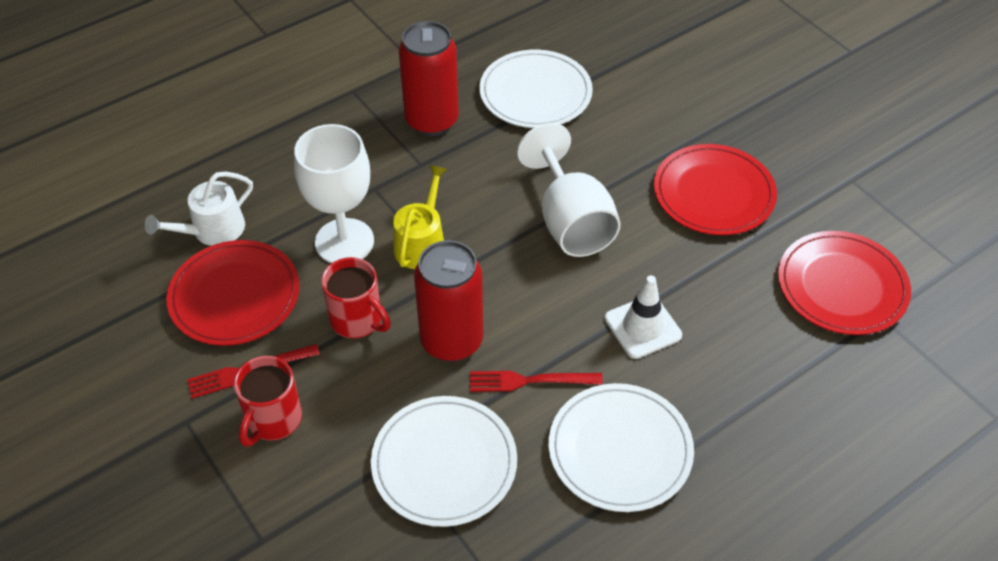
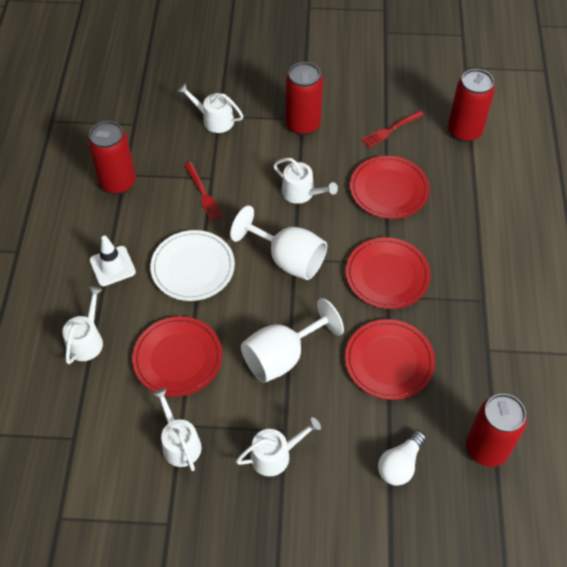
red can: 2 -> 4
red mug: 2 -> 0
red plate: 3 -> 4
white light bulb: 0 -> 1
white plate: 3 -> 1
white watering can: 1 -> 5
yellow watering can: 1 -> 0

